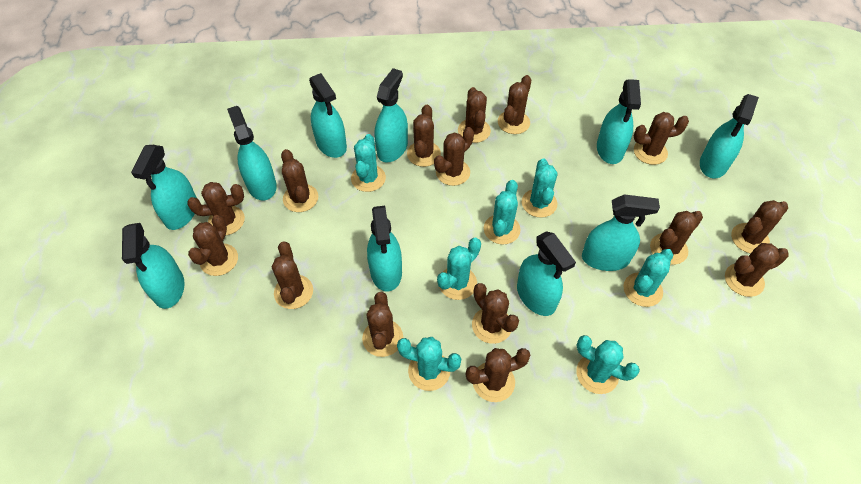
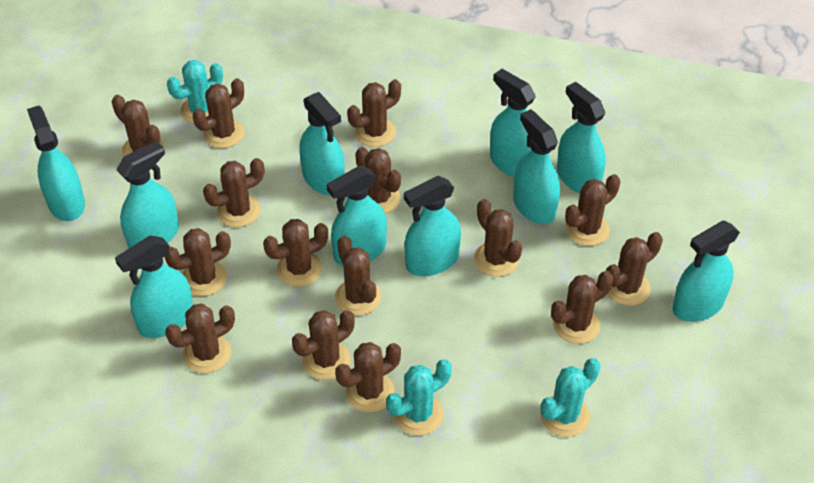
turquoise cactus: 7 -> 3

